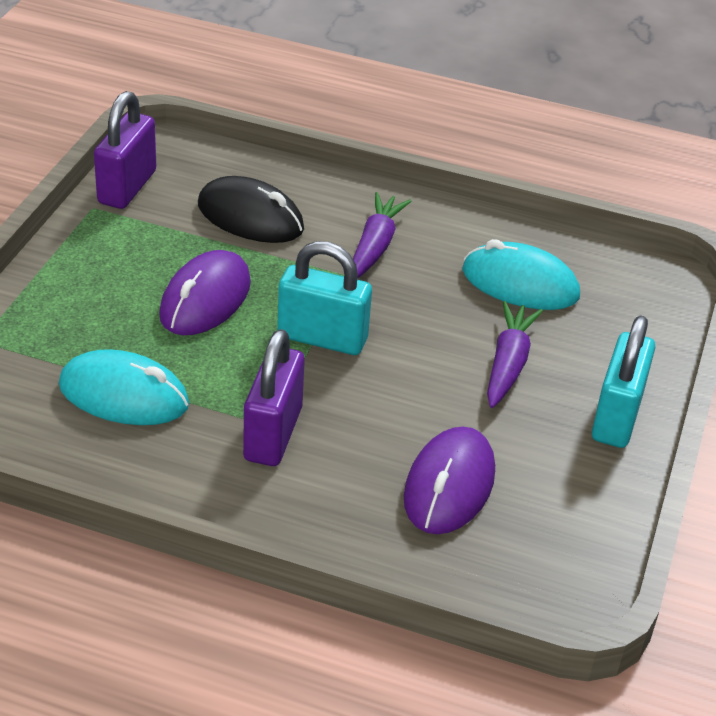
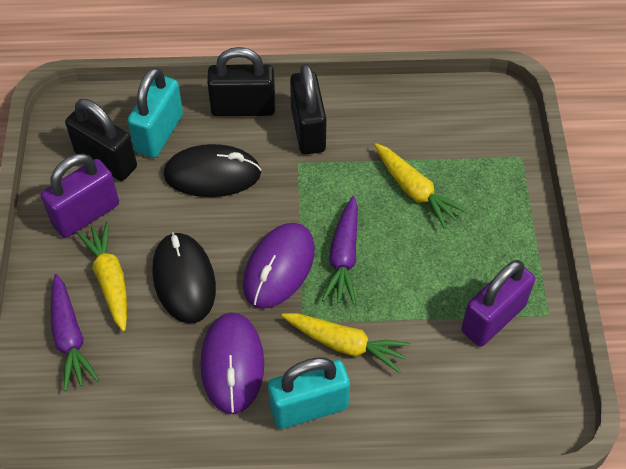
black mouse: 1 -> 2
black padlock: 0 -> 3
turquoise mouse: 2 -> 0
yellow carrot: 0 -> 3

